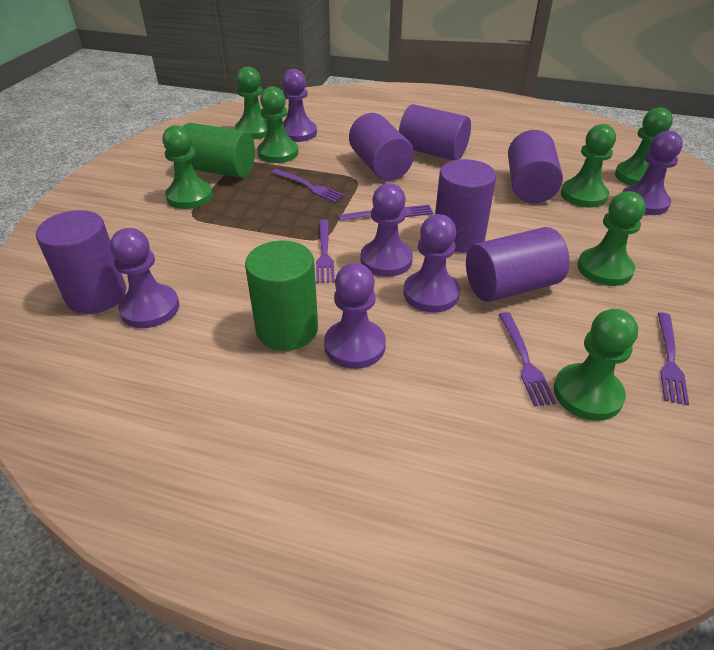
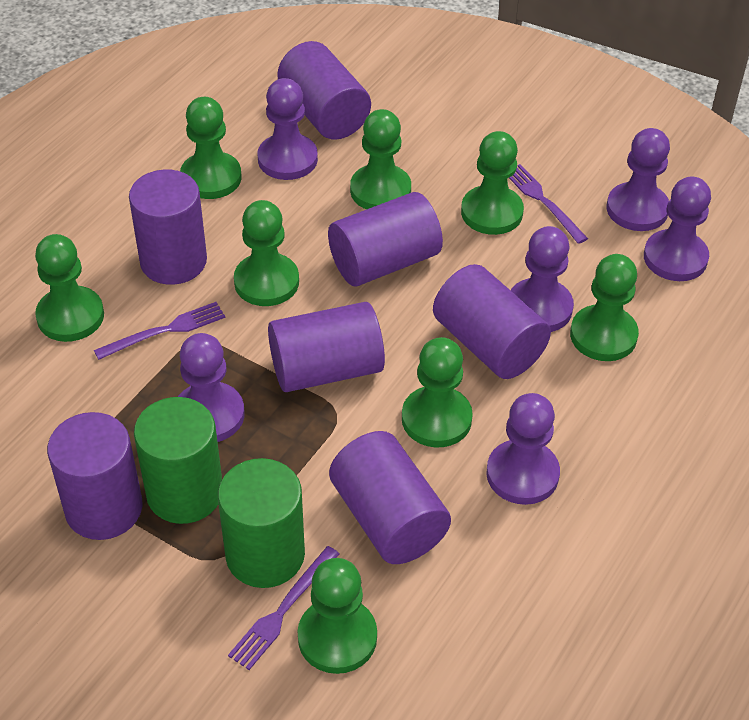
green pawn: 7 -> 8
purple cylinder: 6 -> 7
purple fork: 5 -> 3

